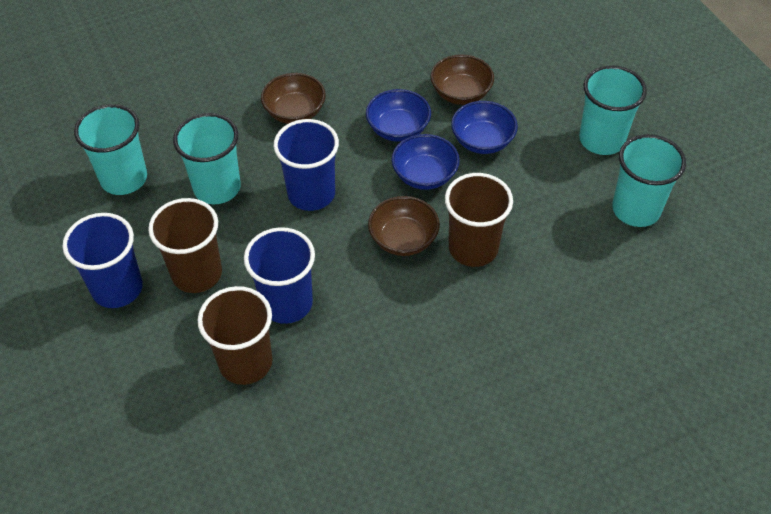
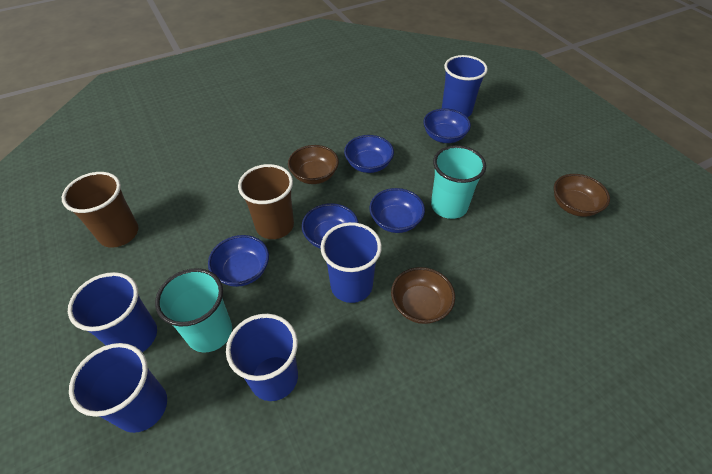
blue bowl: 3 -> 5
blue cup: 3 -> 5
brown cup: 3 -> 2
turquoise cup: 4 -> 2

